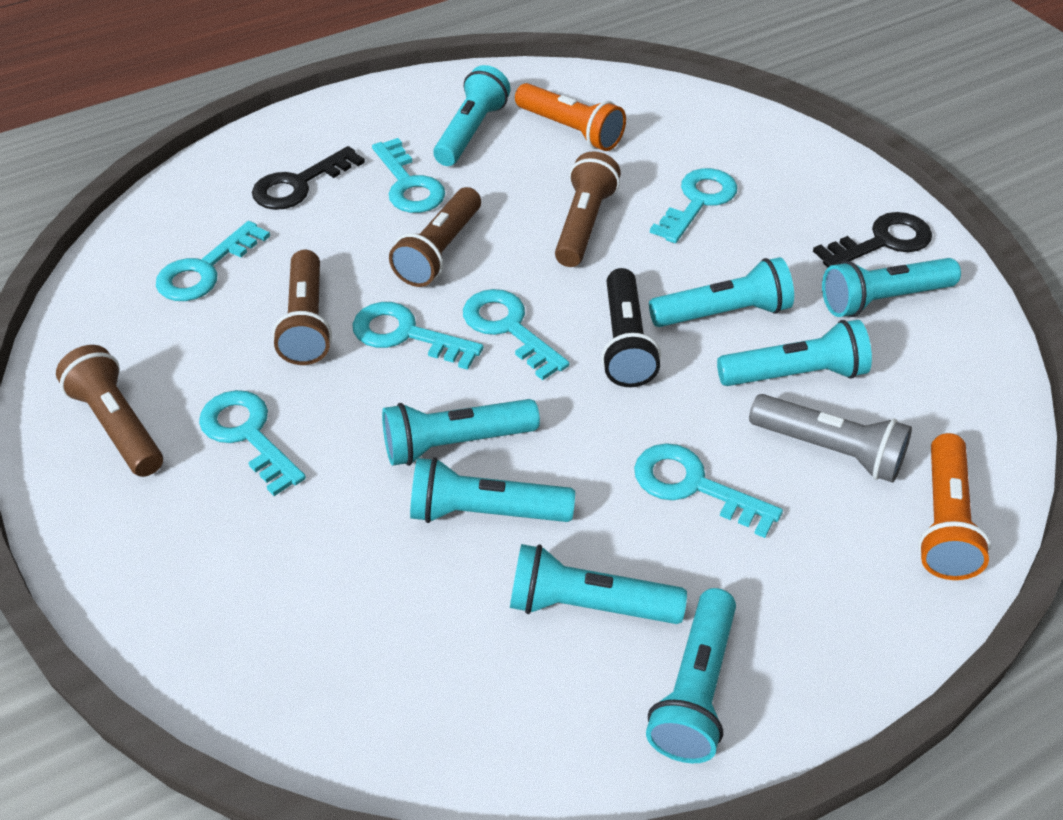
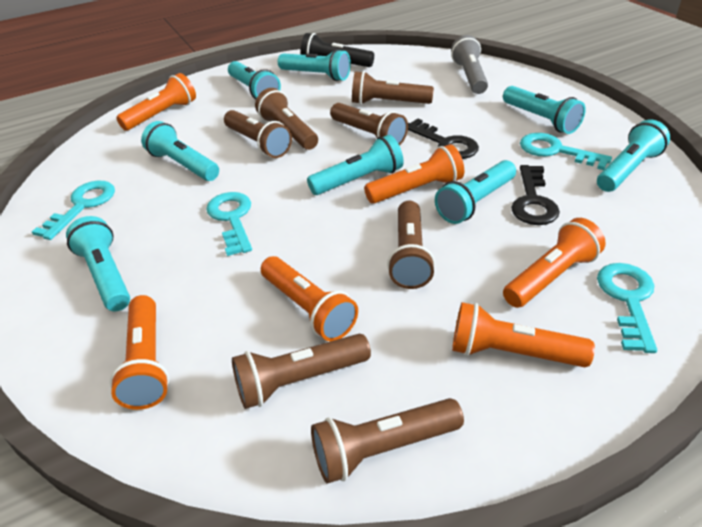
brown flashlight: 4 -> 7
orange flashlight: 2 -> 6
turquoise key: 7 -> 4

